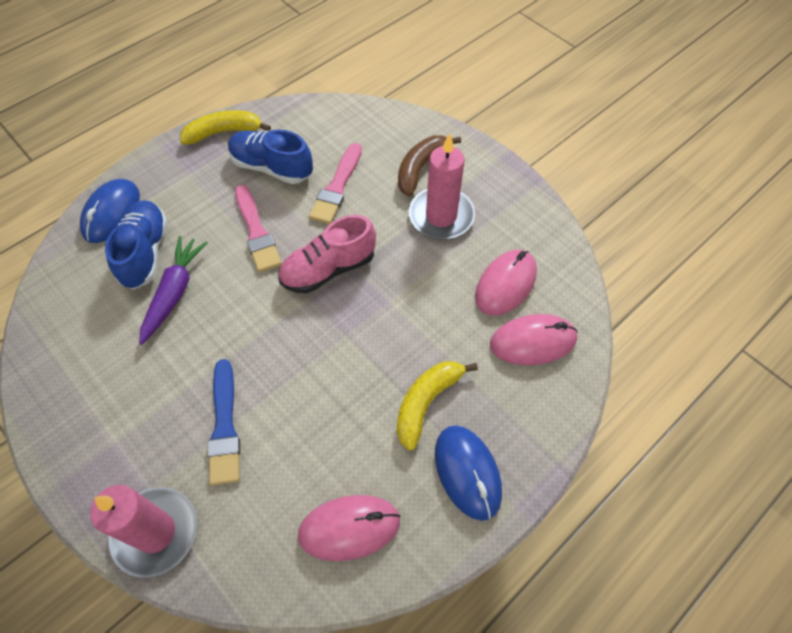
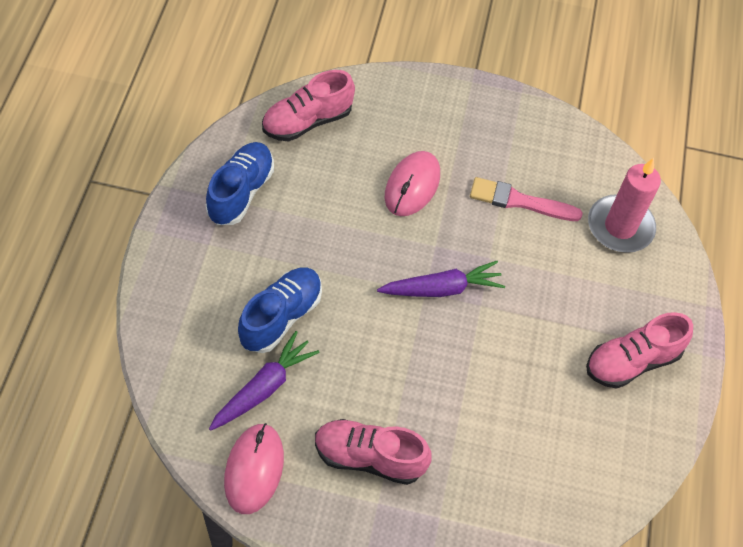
blue brush: 1 -> 0
blue mouse: 2 -> 0
brown banana: 1 -> 0
pink brush: 2 -> 1
pink candle: 2 -> 1
pink mouse: 3 -> 2
pink shoe: 1 -> 3
purple carrot: 1 -> 2
yellow banana: 2 -> 0

